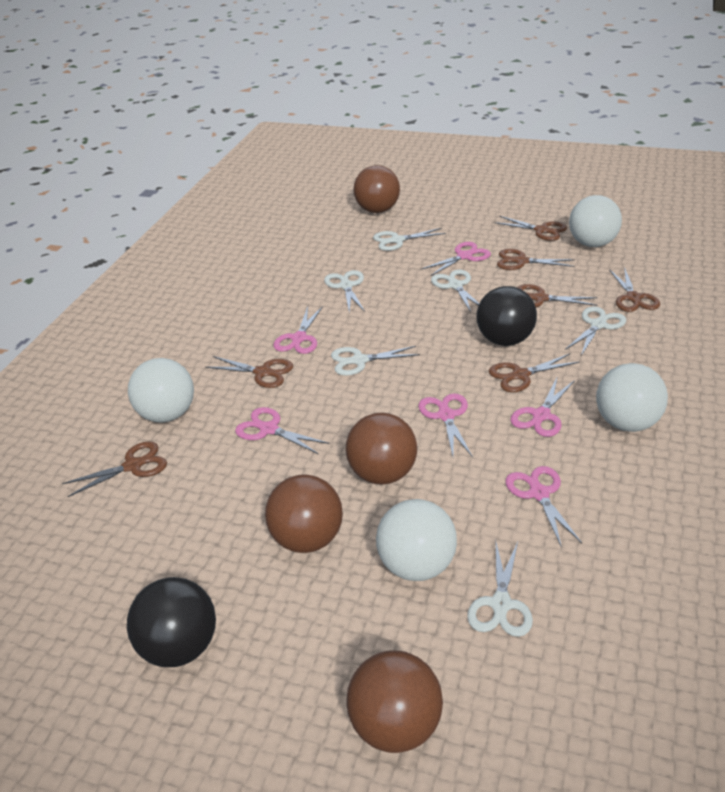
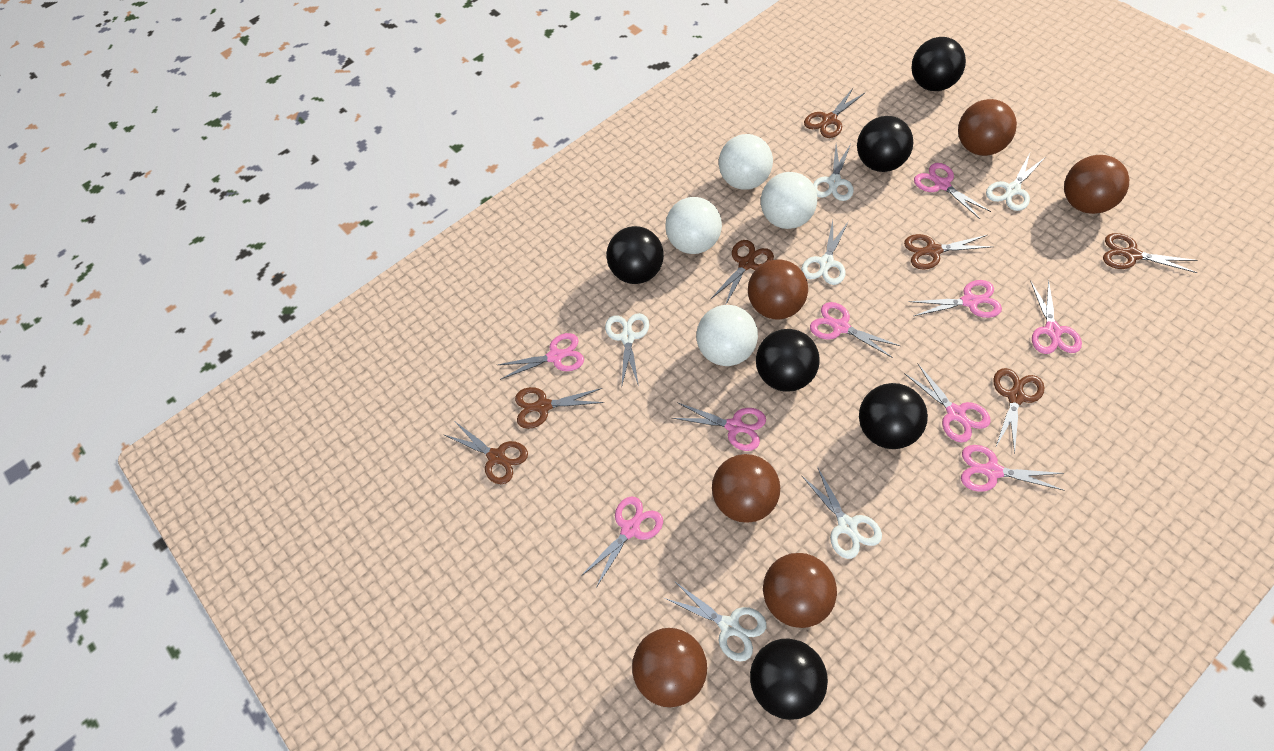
black ball: 2 -> 6
brown ball: 4 -> 6
pink scissors: 6 -> 9

